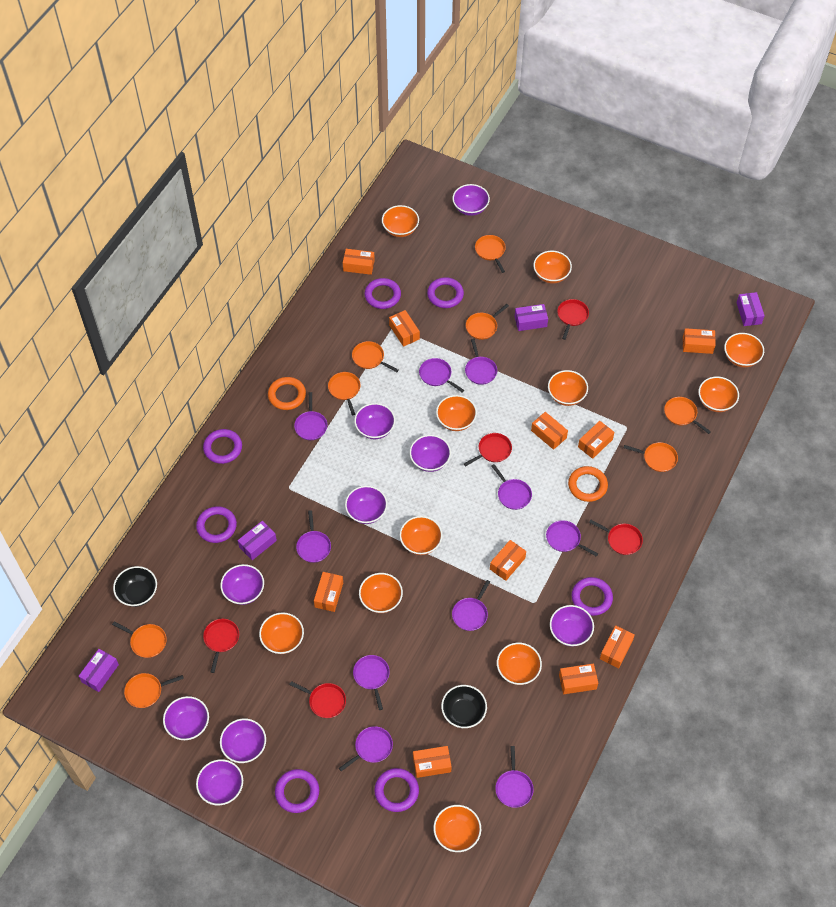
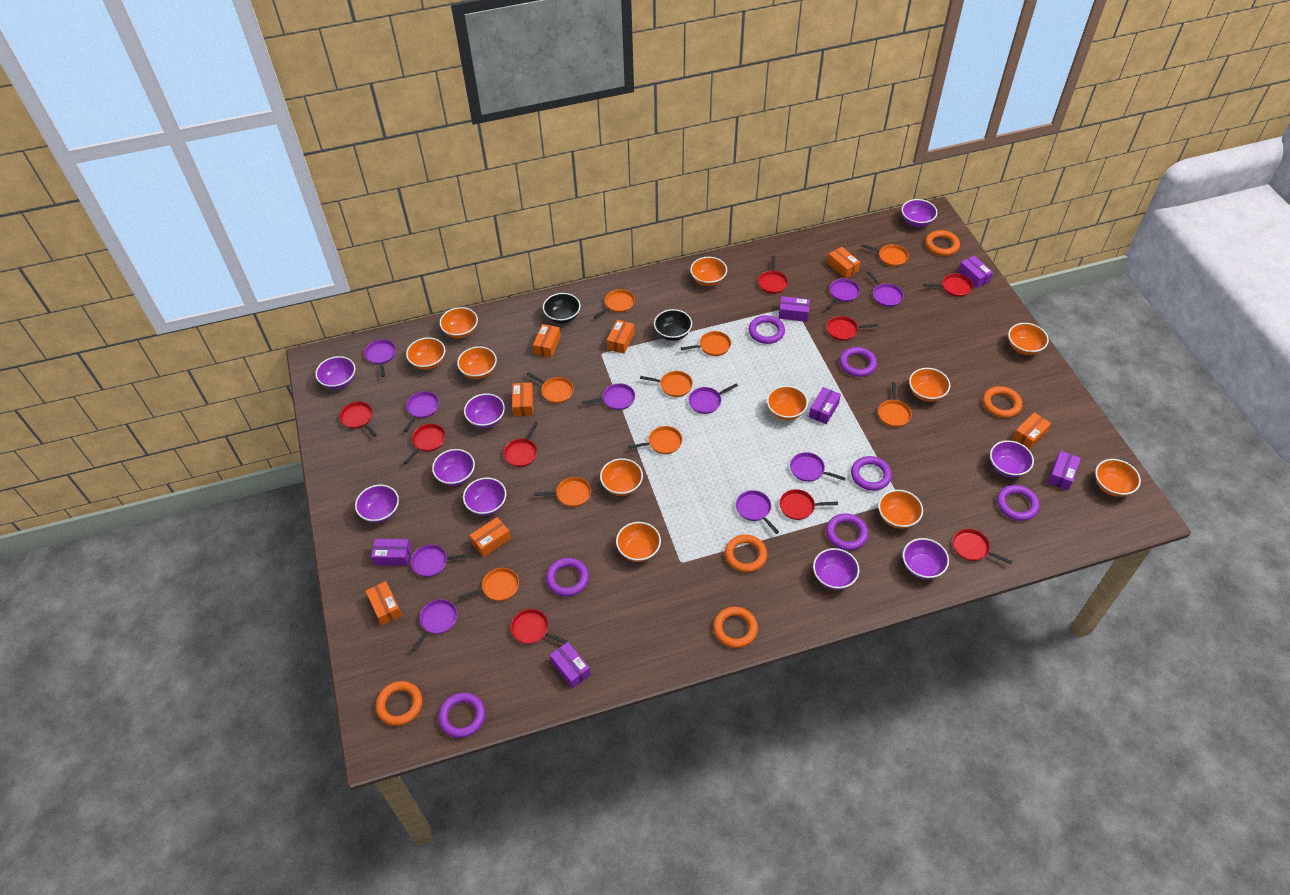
orange box: 10 -> 7
orange pan: 8 -> 9
orange ring: 2 -> 5
purple box: 4 -> 6
red pan: 5 -> 9

